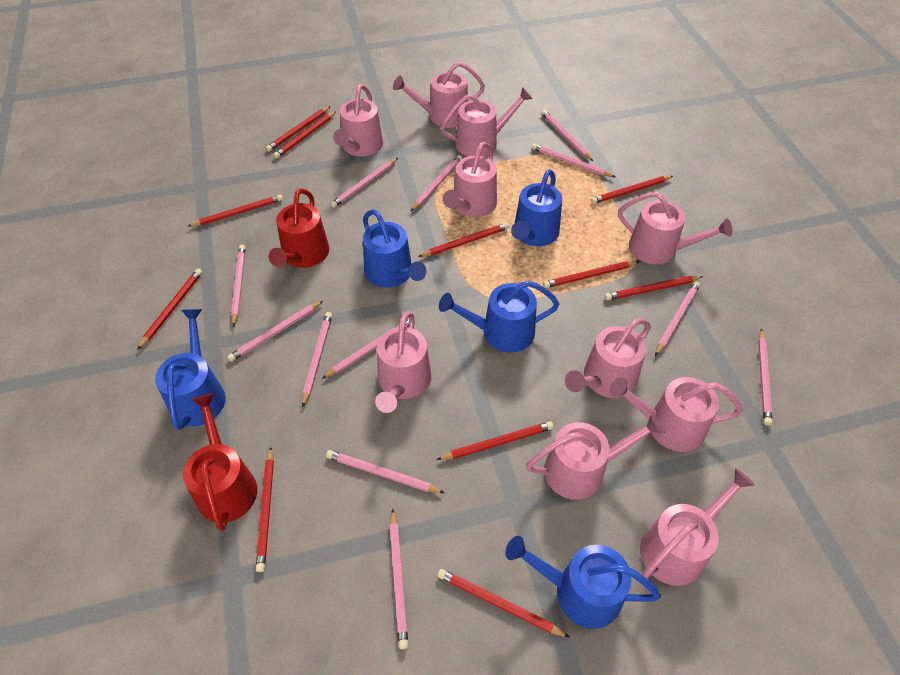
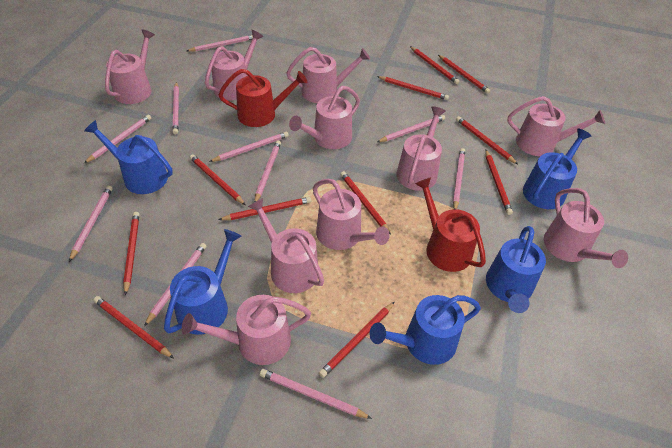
pink pencil: 12 -> 10

